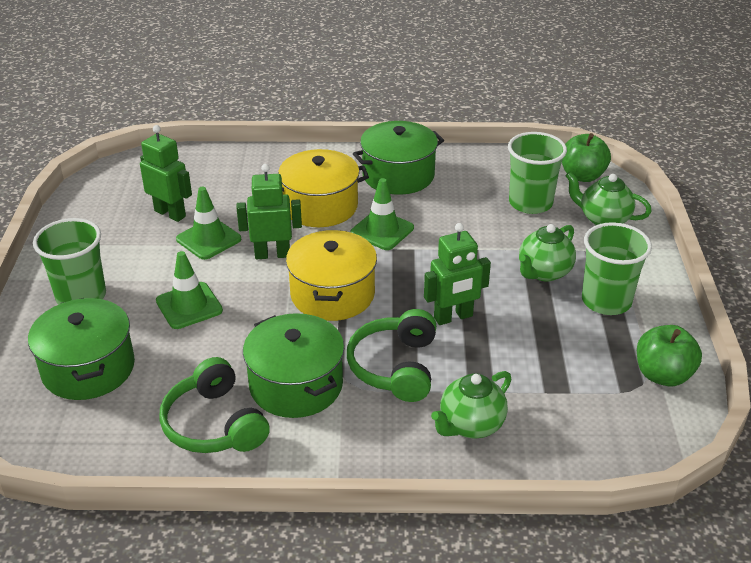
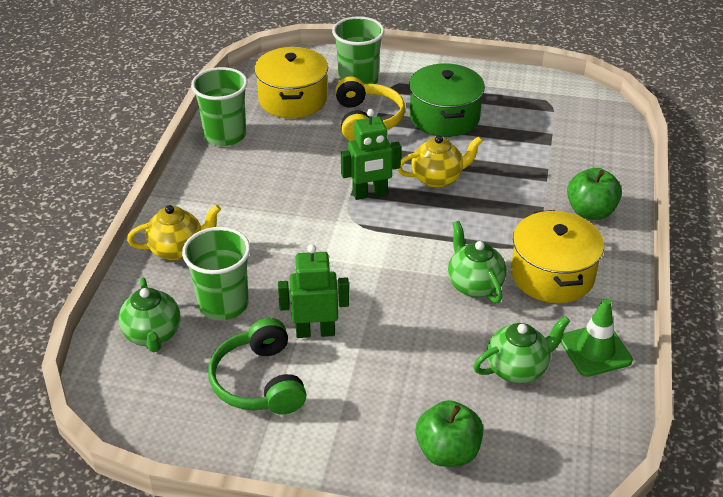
green headphones: 2 -> 1
green pot: 3 -> 1
green robot: 3 -> 2
green traffic cone: 3 -> 1
yellow headphones: 0 -> 1
yellow teapot: 0 -> 2

